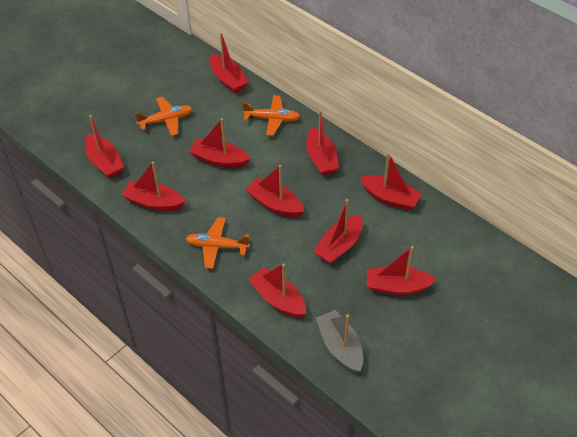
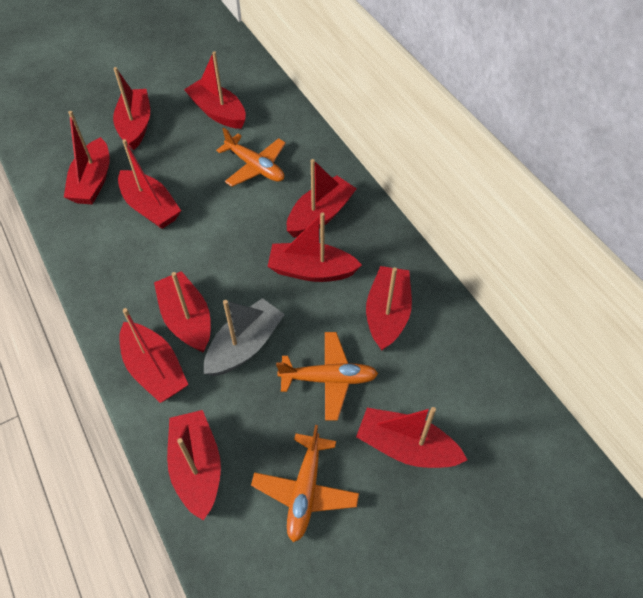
red boat: 10 -> 11

